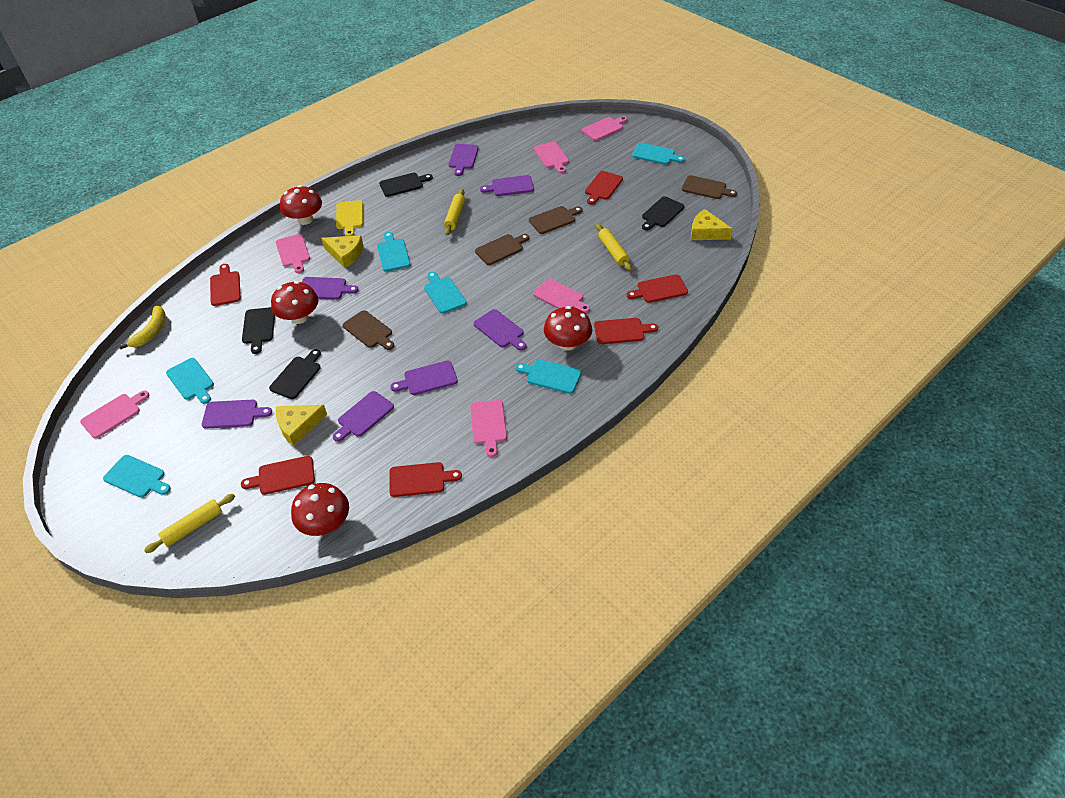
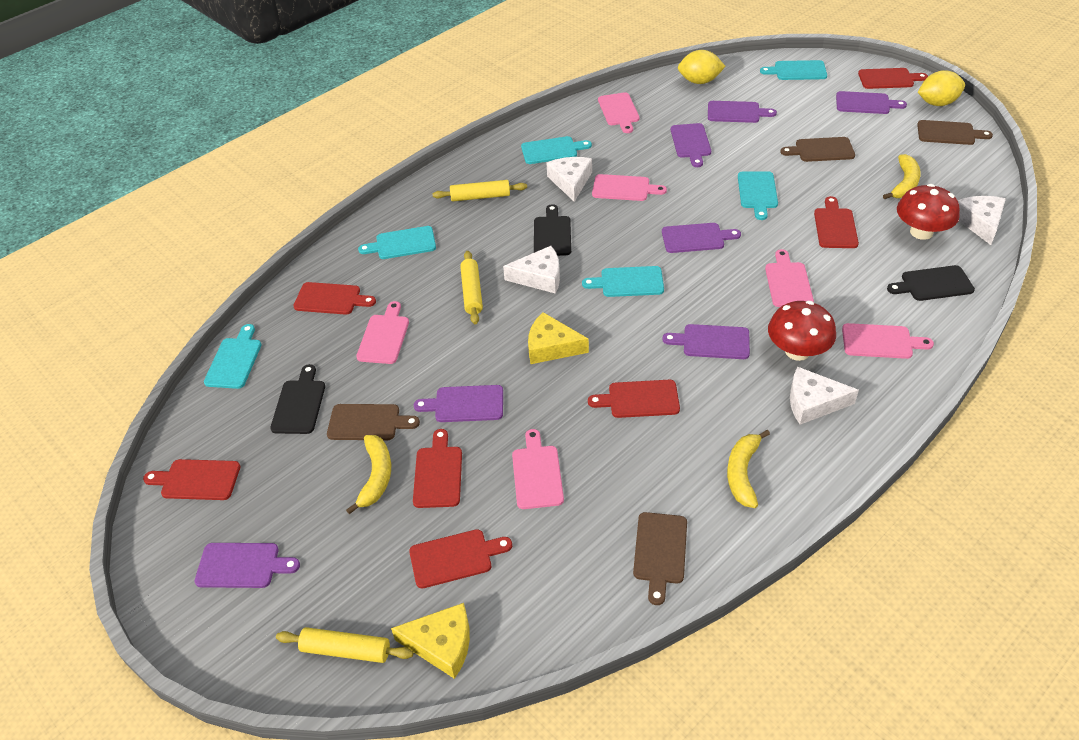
black cutting board: 4 -> 3
red cutting board: 6 -> 7
red mushroom: 4 -> 2
white cheese: 0 -> 4
yellow banana: 1 -> 3
yellow cheese: 3 -> 2
yellow cutting board: 1 -> 0
yellow lemon: 0 -> 2

